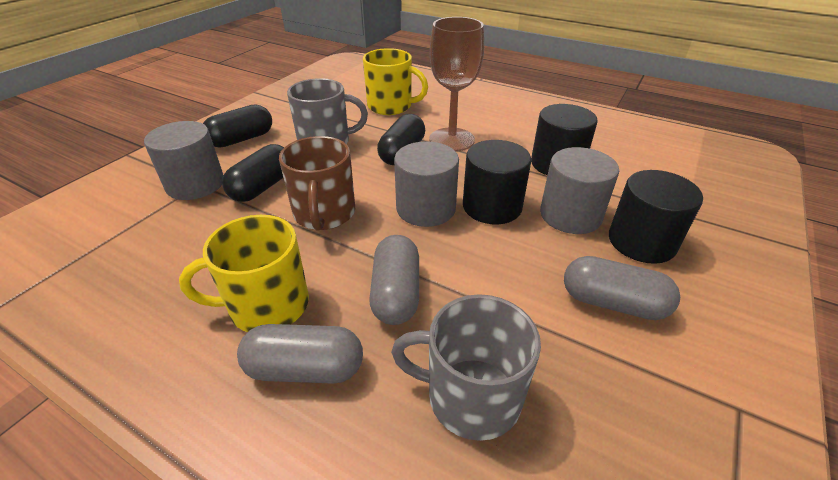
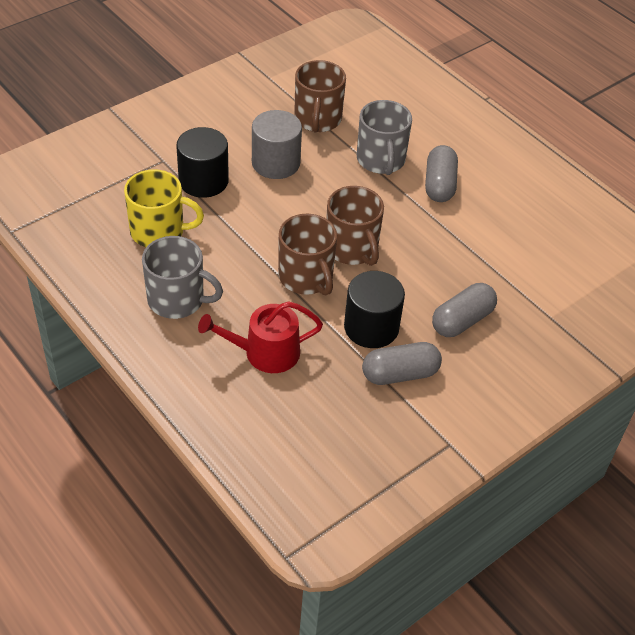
black capsule: 3 -> 0
black cylinder: 3 -> 2
brown goblet: 1 -> 0
brown mug: 1 -> 3
grey cylinder: 3 -> 1
red watering can: 0 -> 1
yellow mug: 2 -> 1

